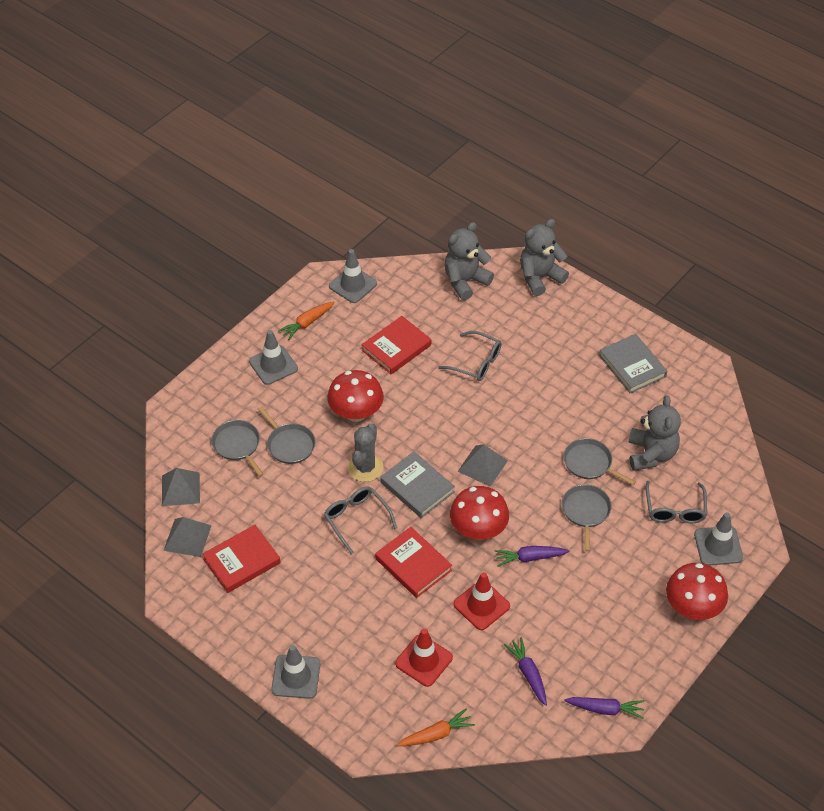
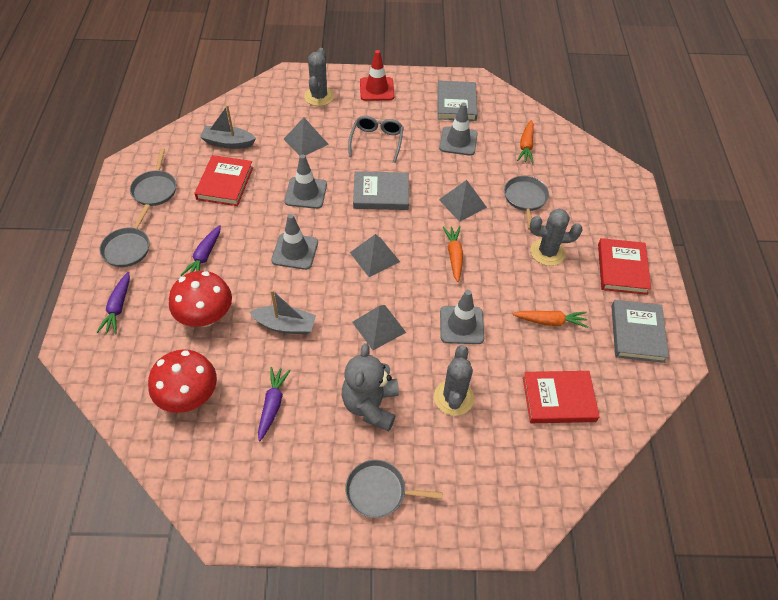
grey boat: 0 -> 2
grey book: 2 -> 3
grey cactus: 1 -> 3
grey glasses: 3 -> 1
grey pyramid: 3 -> 4
grey teddy bear: 3 -> 1
orange carrot: 2 -> 3
red mushroom: 3 -> 2
red traffic cone: 2 -> 1

